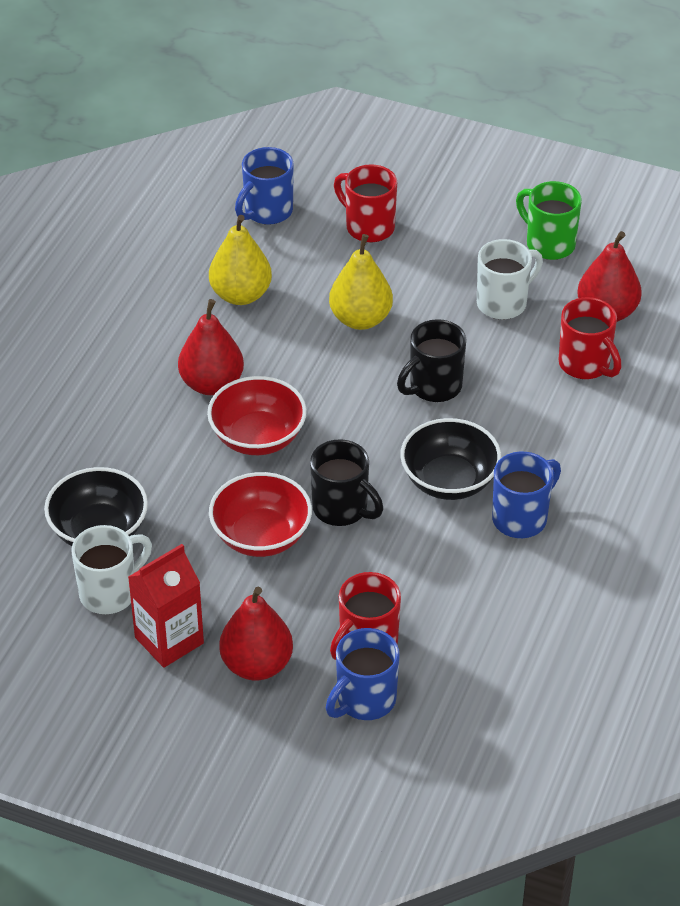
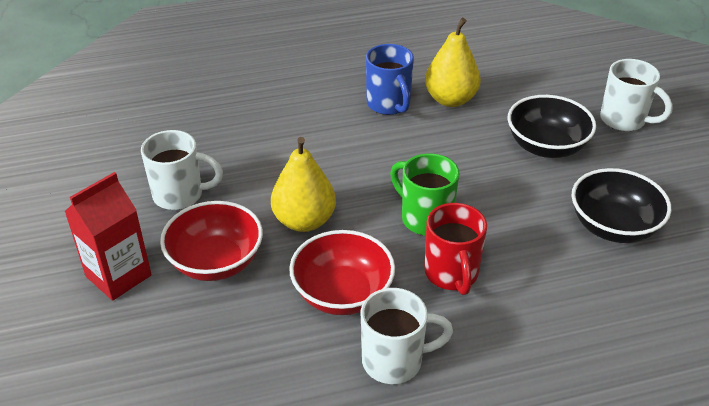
black mug: 2 -> 0
blue mug: 3 -> 1
red mug: 3 -> 1
red pear: 3 -> 0
white mug: 2 -> 3

